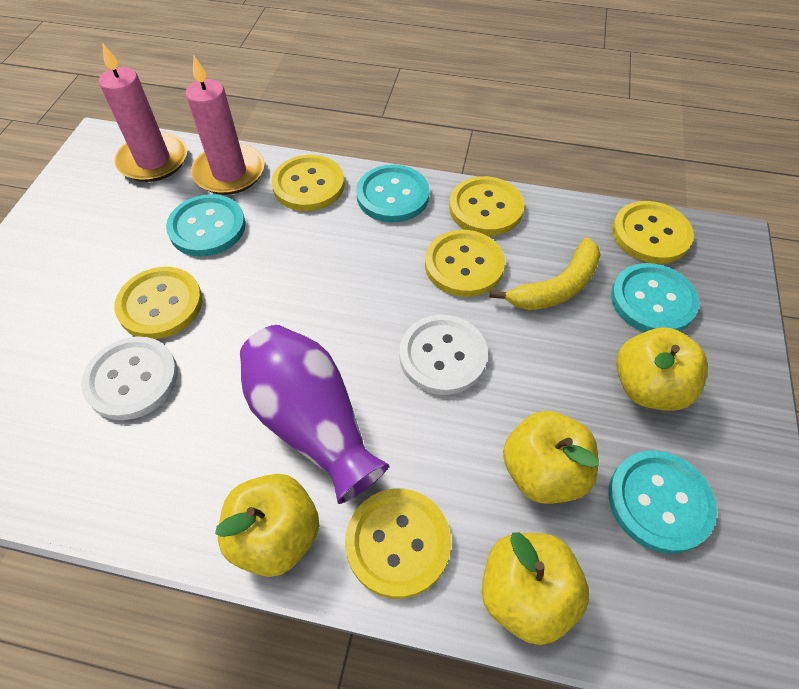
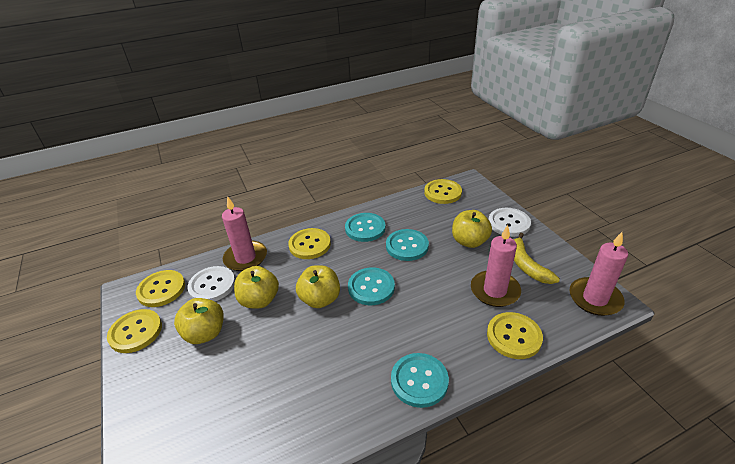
pink candle: 2 -> 3
purple vase: 1 -> 0
yellow button: 6 -> 5

